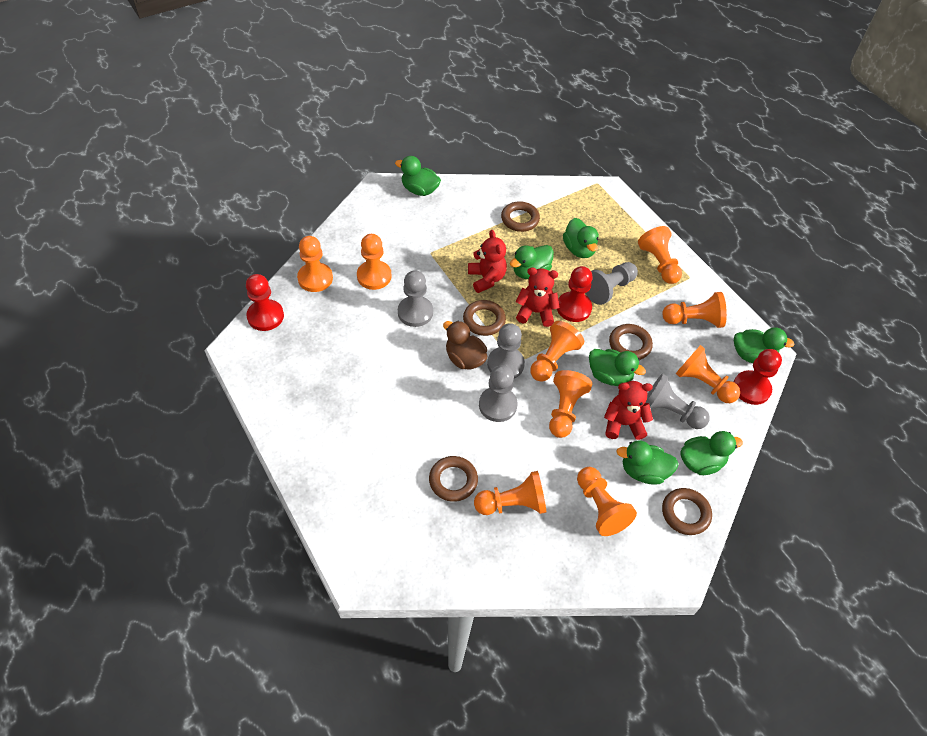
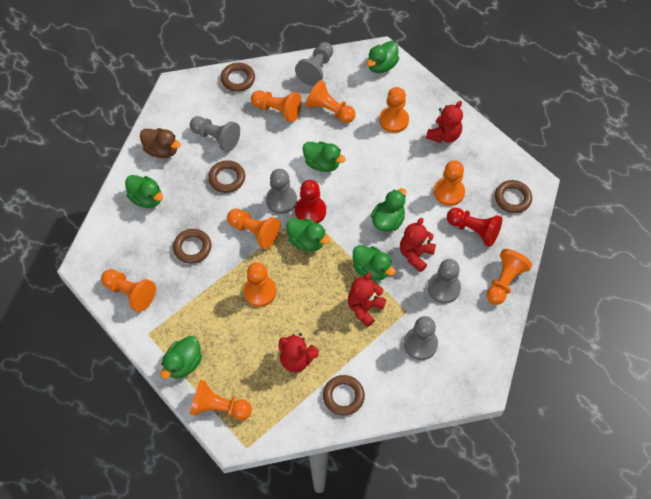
red pawn: 3 -> 2
red teddy bear: 3 -> 4

